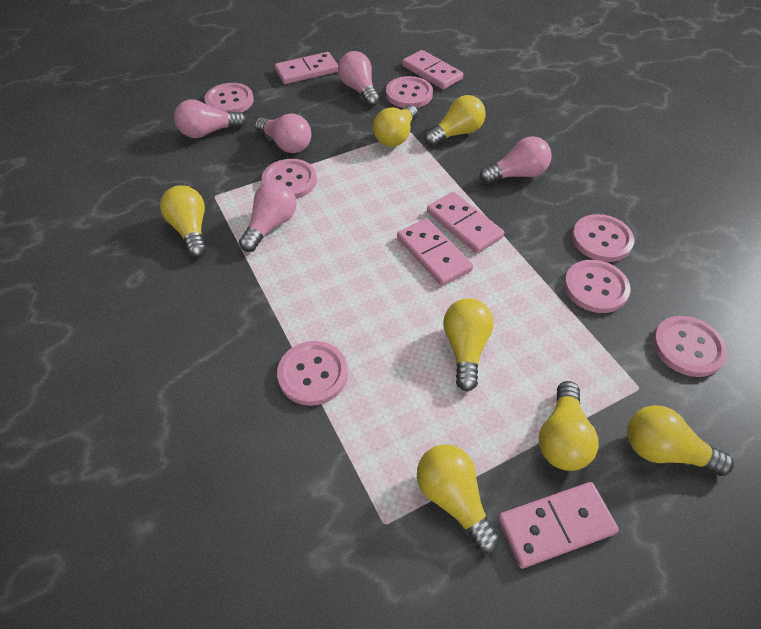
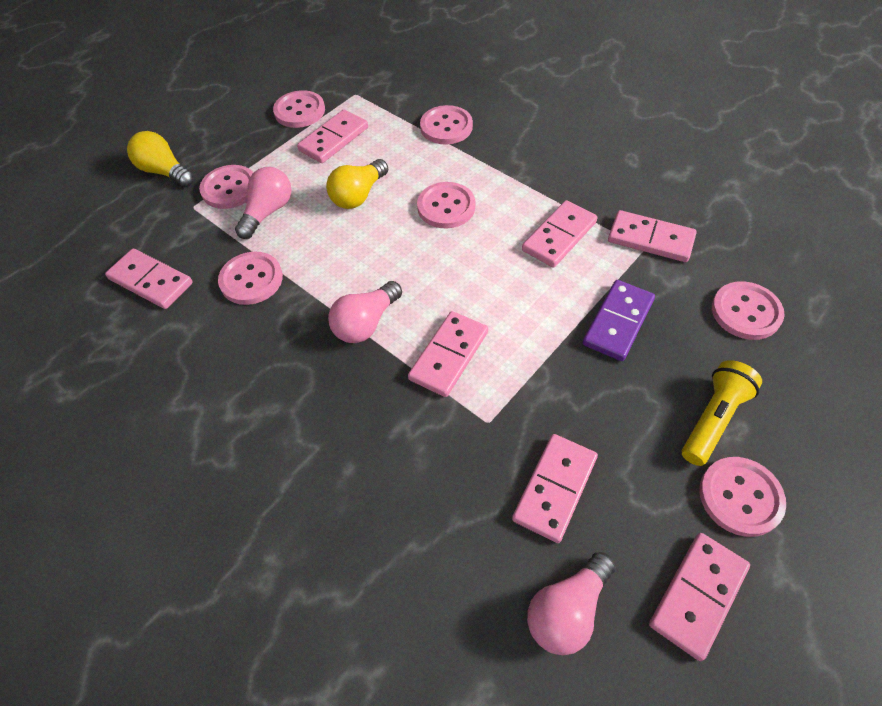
pink domino: 5 -> 7
pink light bulb: 5 -> 3
purple domino: 0 -> 1
yellow flashlight: 0 -> 1
yellow light bulb: 7 -> 2

